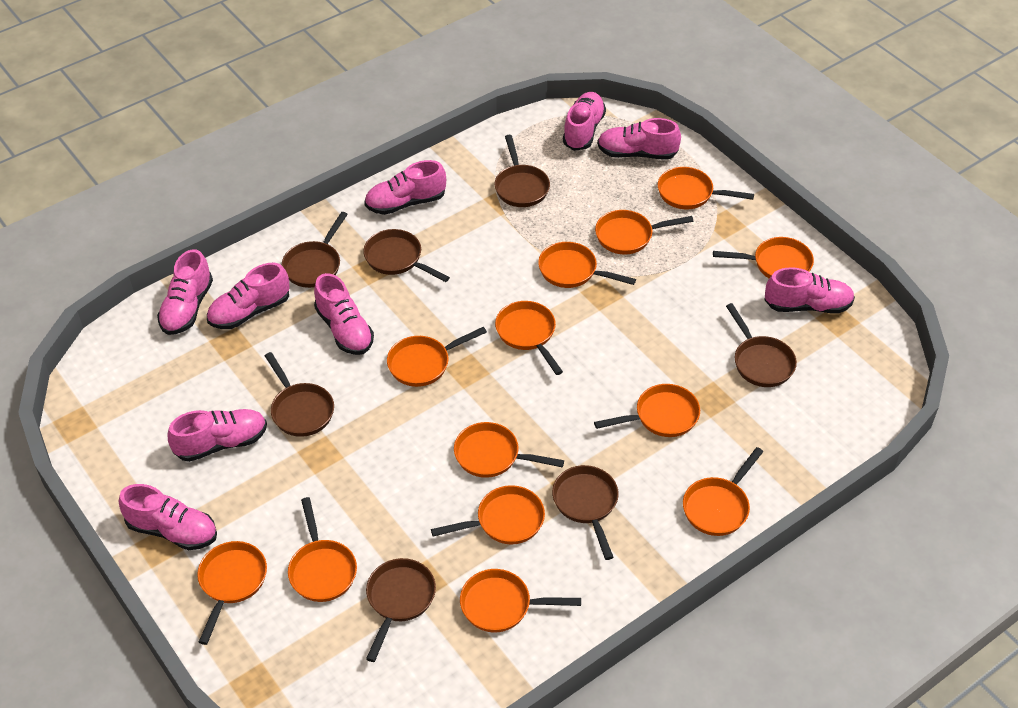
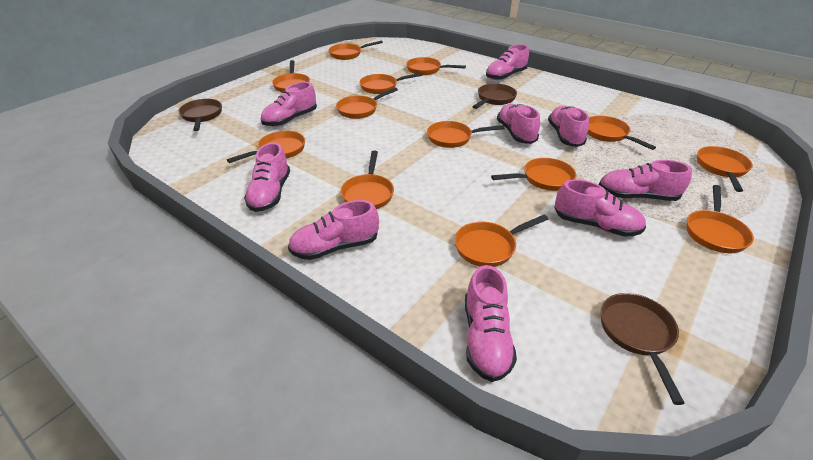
brown pan: 7 -> 3

